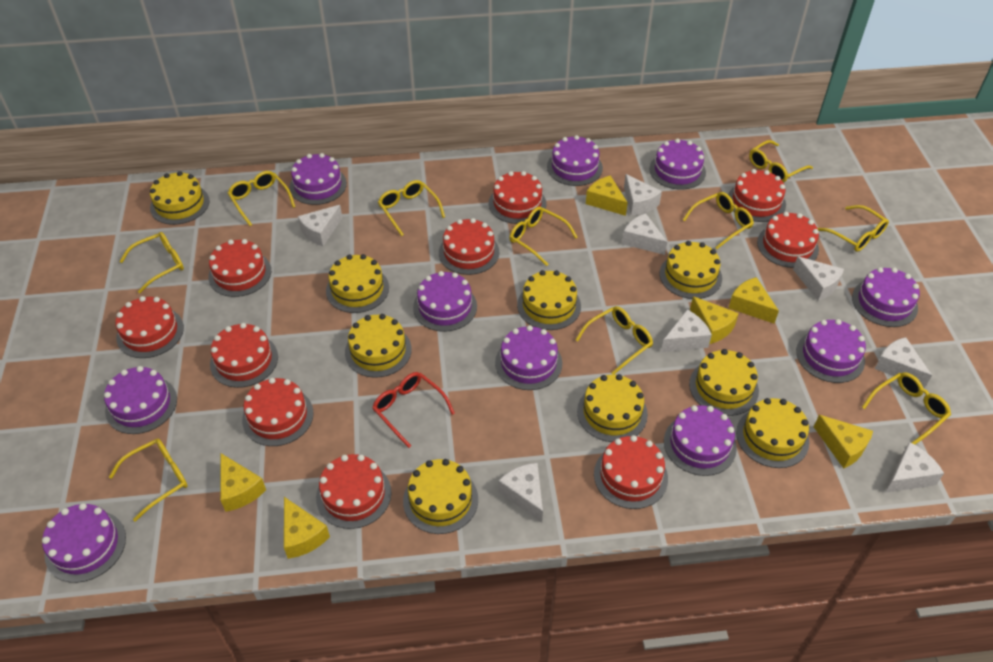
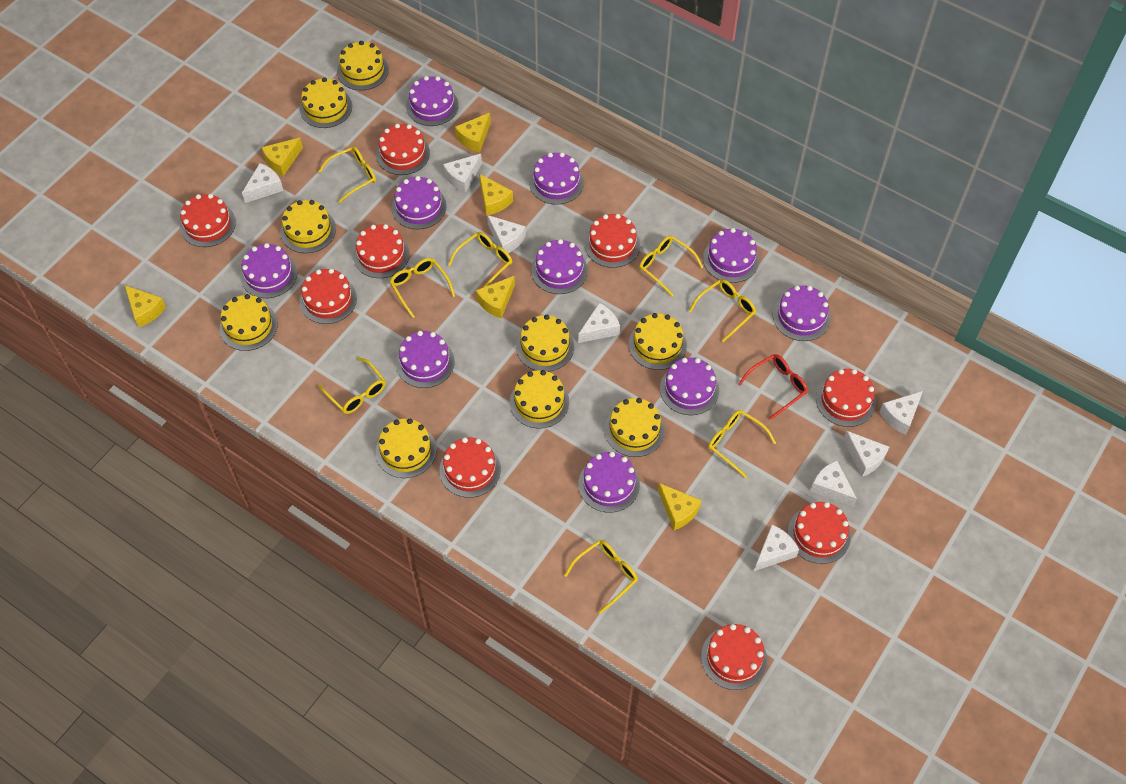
red cake: 10 -> 9
yellow glasses: 10 -> 8

